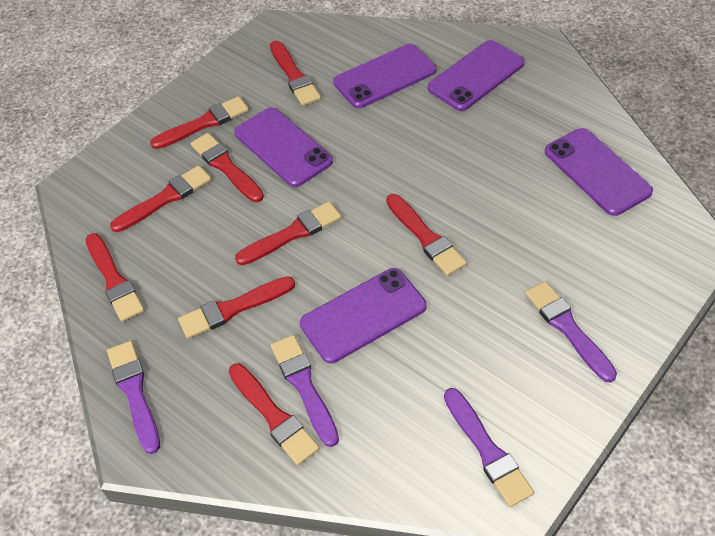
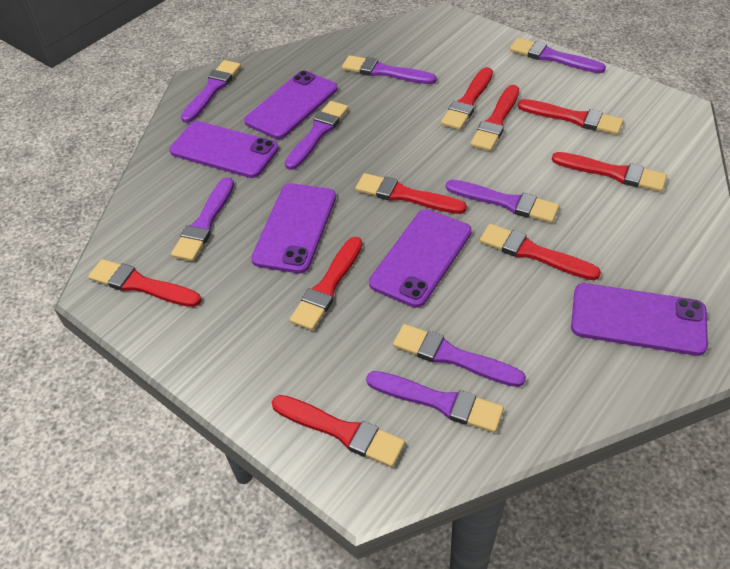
purple brush: 4 -> 8

